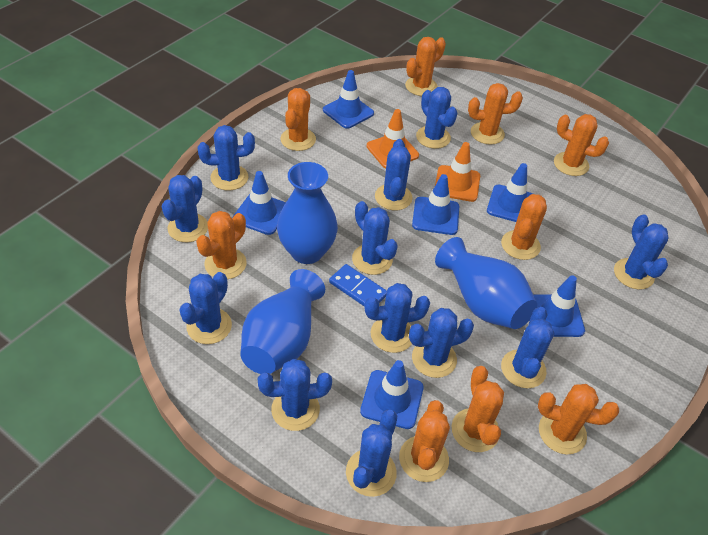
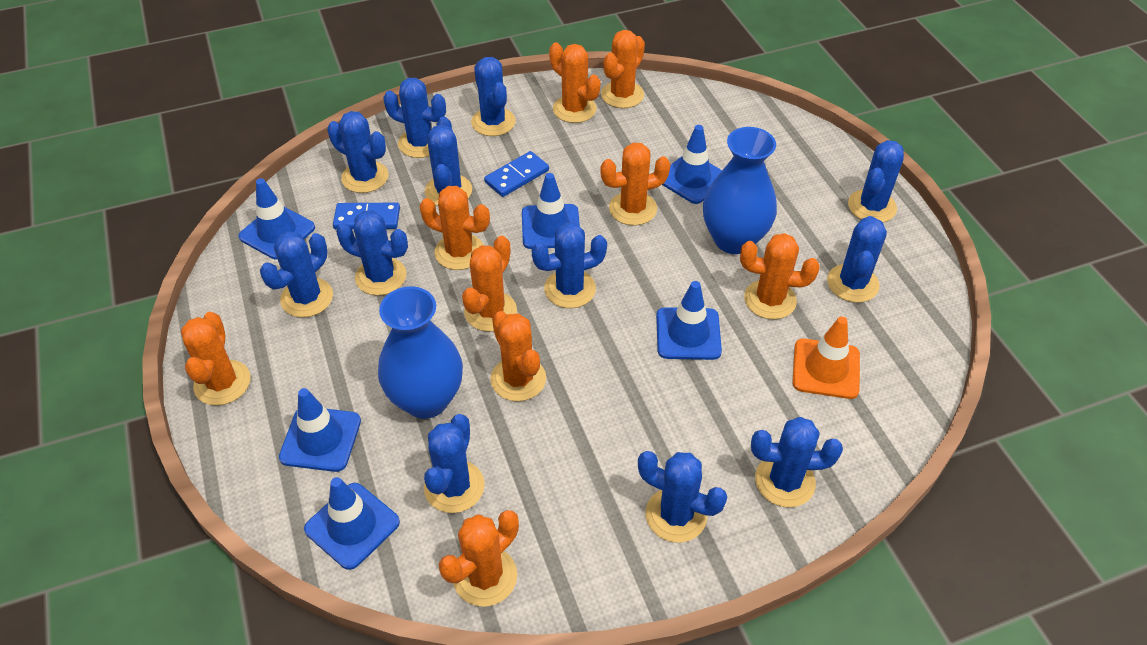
blue domino: 1 -> 2
blue vase: 3 -> 2
orange traffic cone: 2 -> 1

